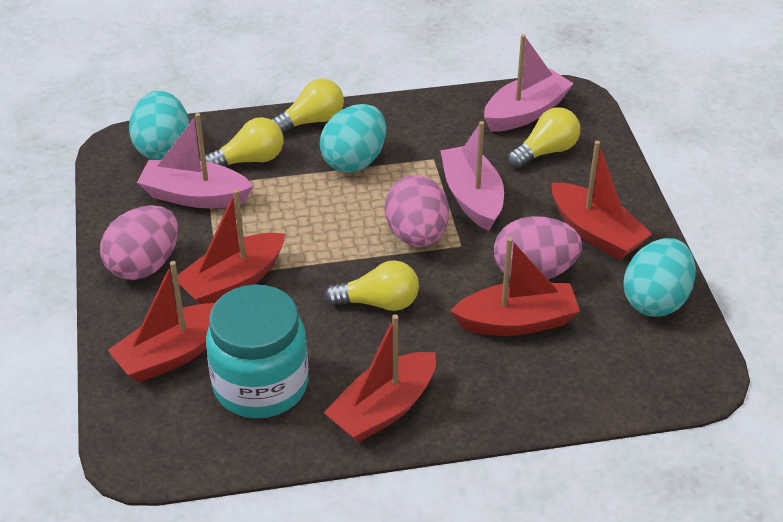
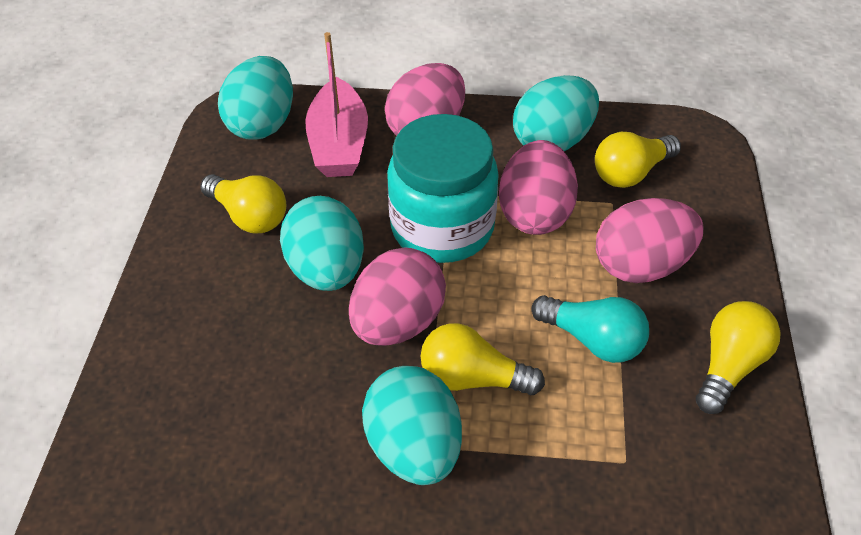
pink boat: 3 -> 1
pink egg: 3 -> 4
red boat: 5 -> 0
turquoise egg: 3 -> 4
turquoise light bulb: 0 -> 1

